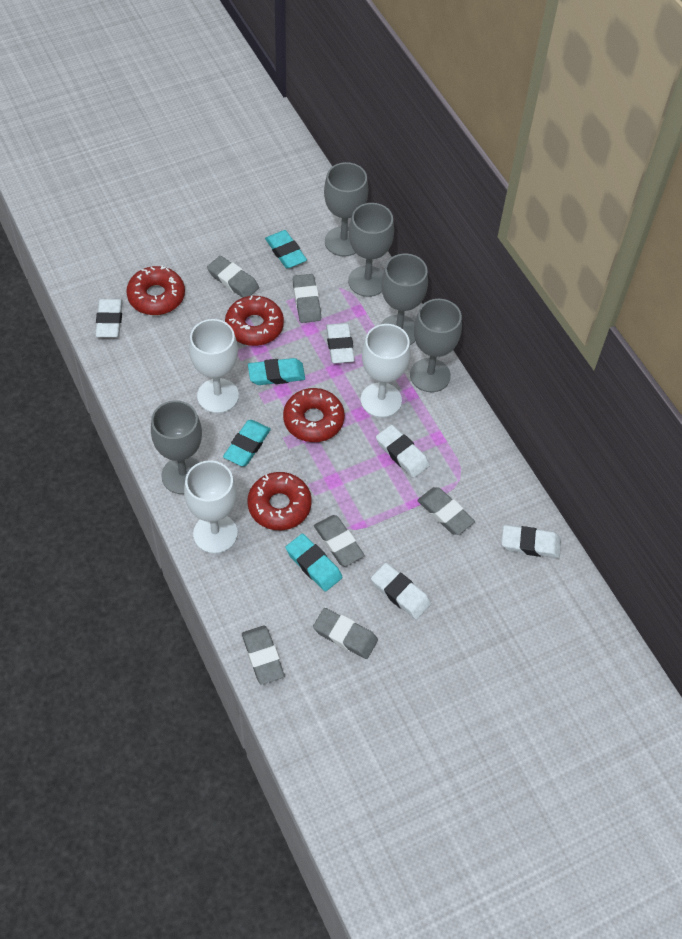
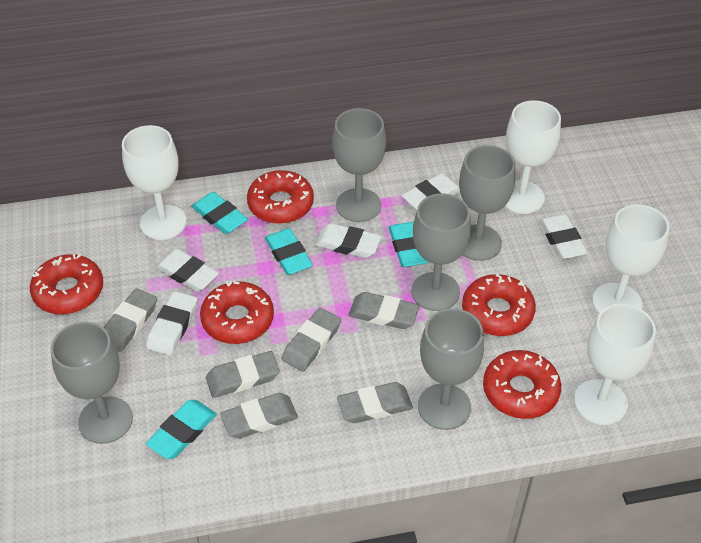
red donut: 4 -> 5
white goblet: 3 -> 4

